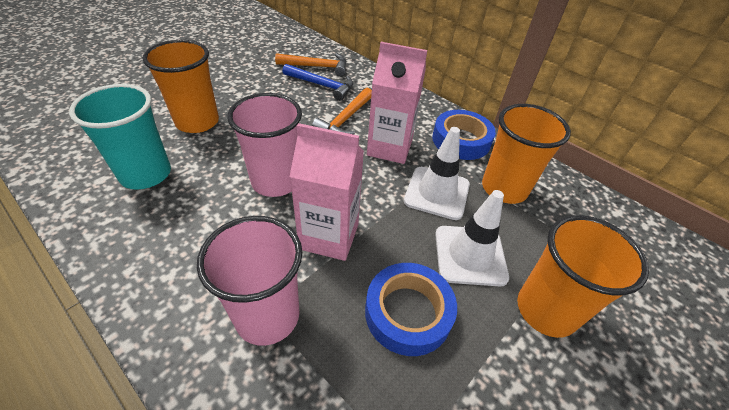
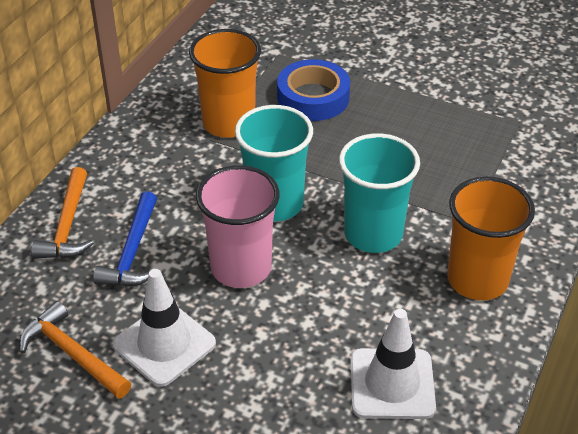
blue tape: 2 -> 1
orange cup: 3 -> 2
pink carton: 2 -> 0
pink cup: 2 -> 1
turquoise cup: 1 -> 2

